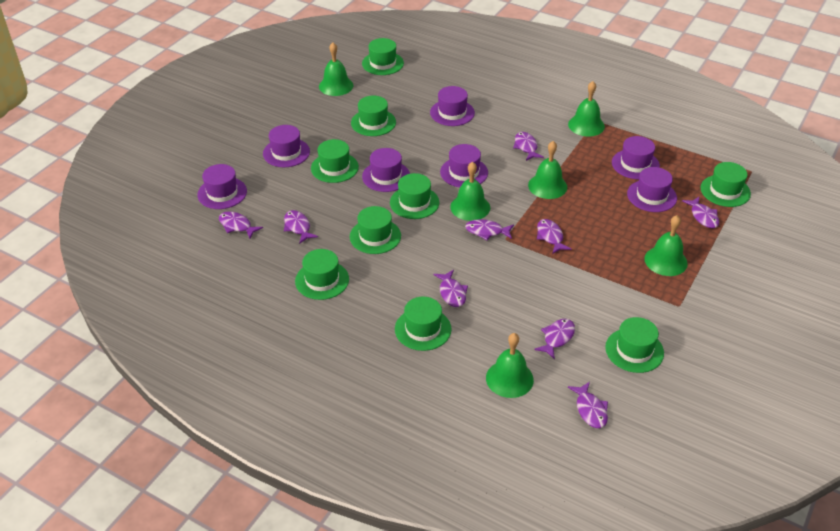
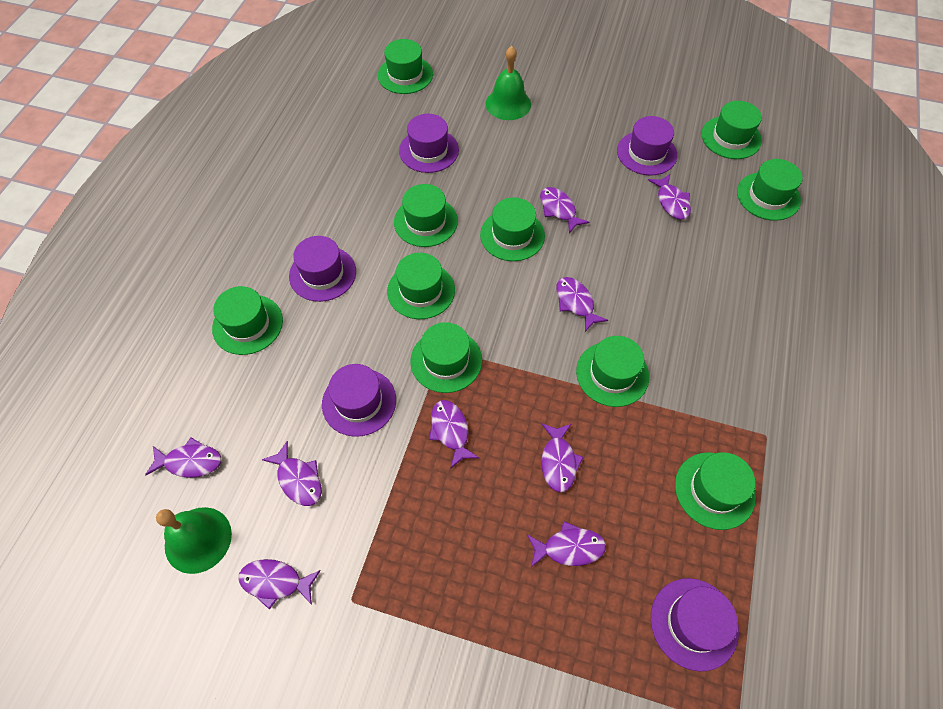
green bell: 6 -> 2
green hat: 9 -> 10
purple hat: 7 -> 5

